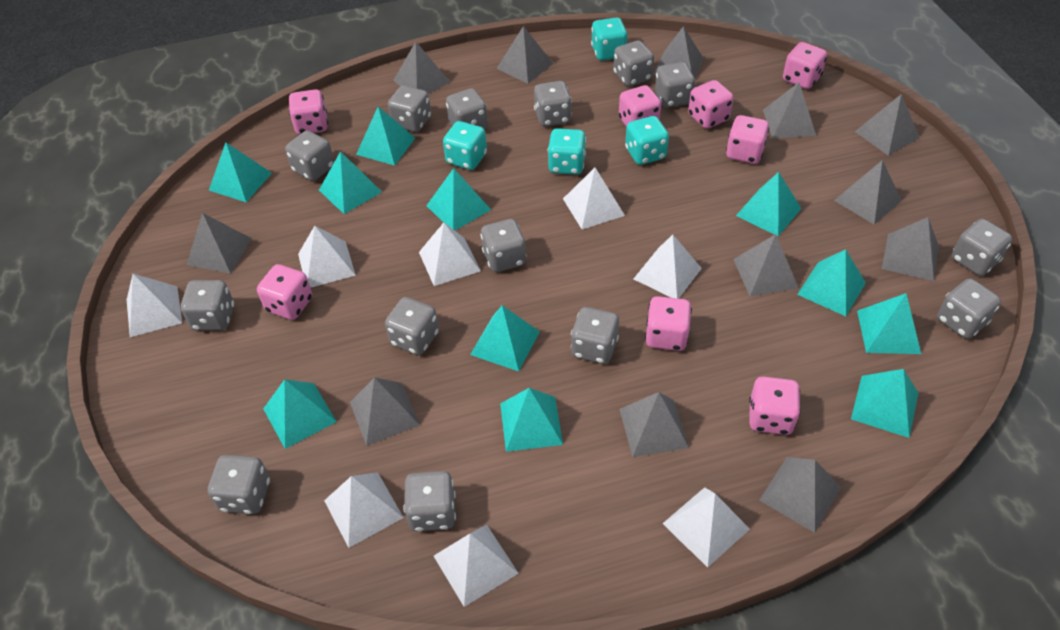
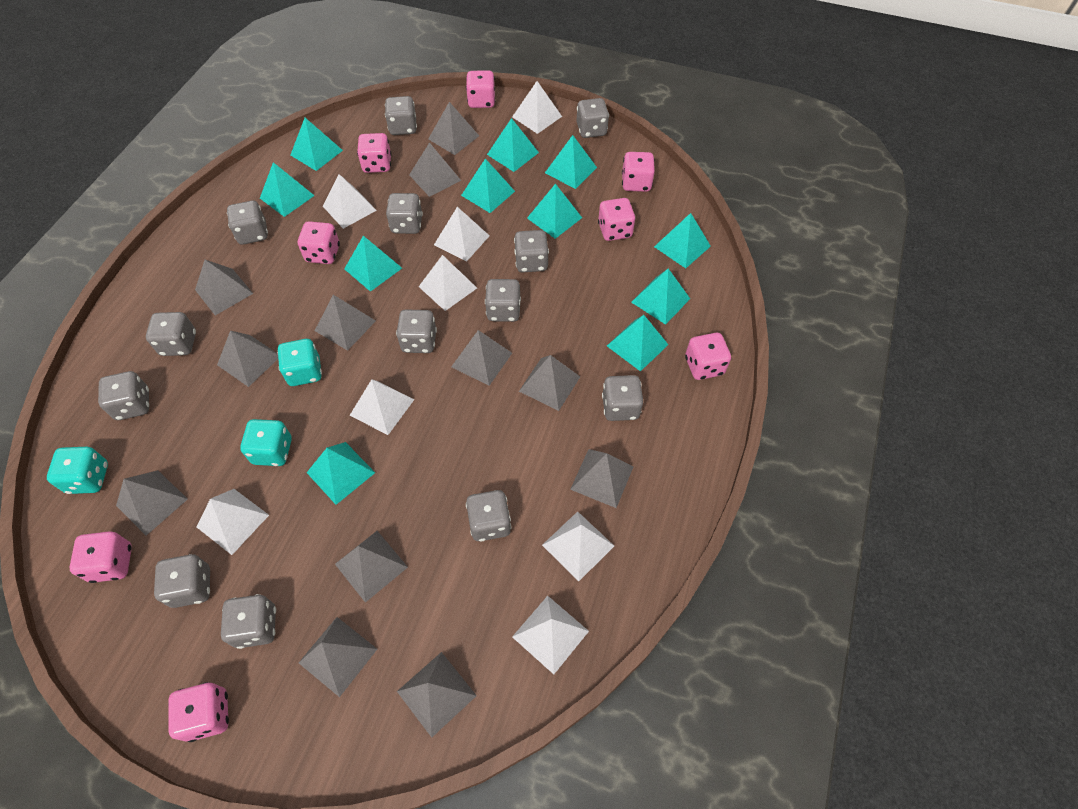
grey dice: 14 -> 13
turquoise dice: 4 -> 3

